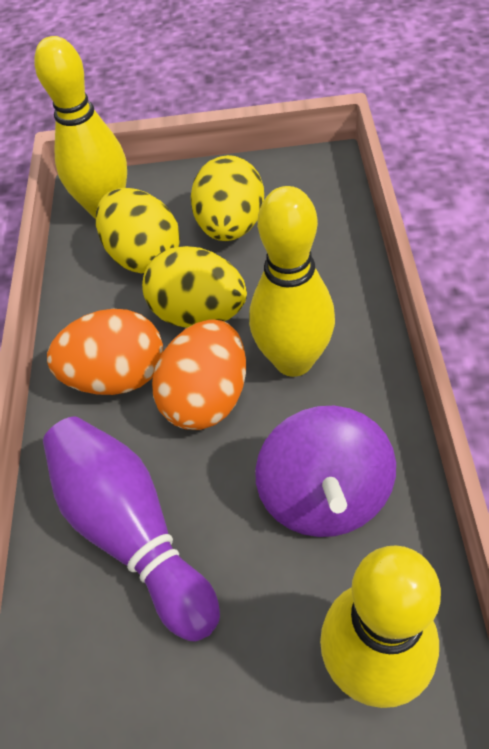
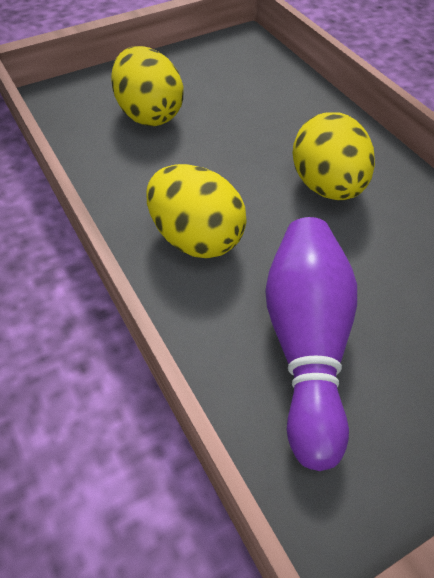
orange egg: 2 -> 0
purple spinning top: 1 -> 0
yellow bowling pin: 3 -> 0

